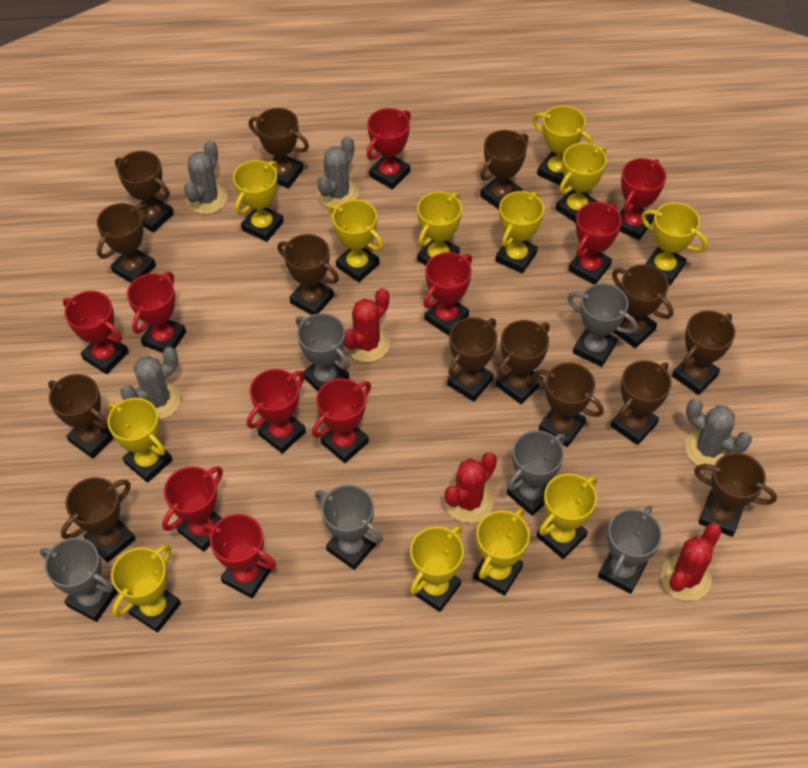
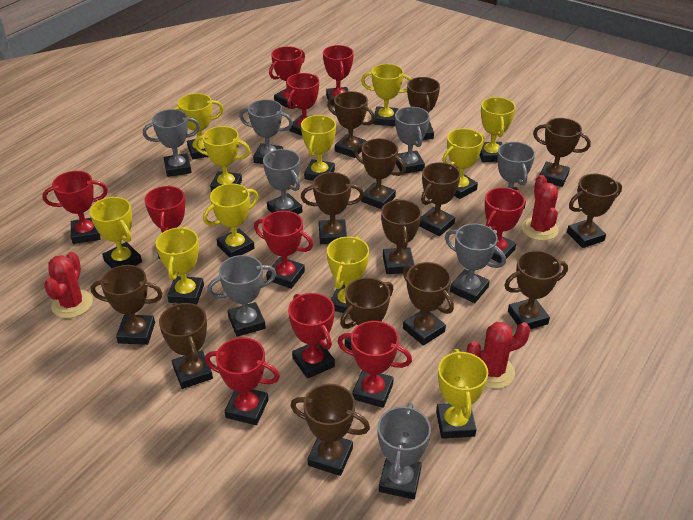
grey cactus: 4 -> 0
grey trophy: 6 -> 8
yellow trophy: 12 -> 11

